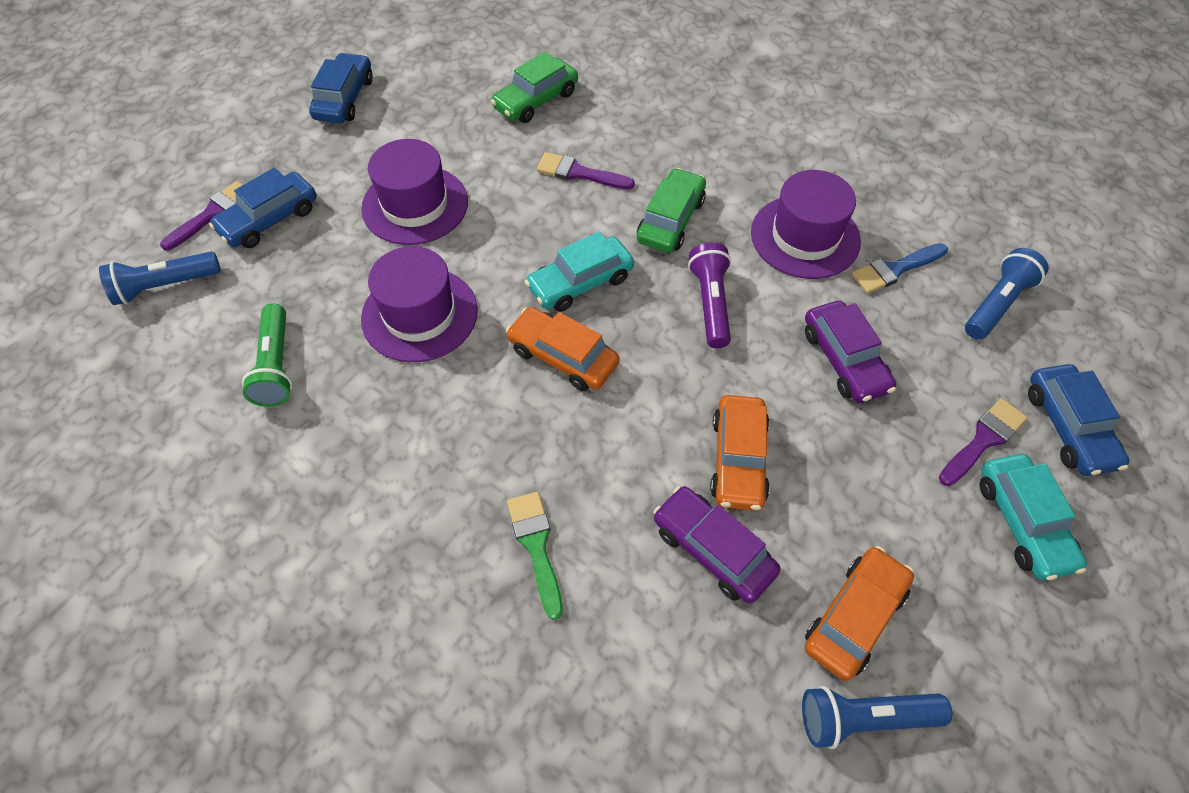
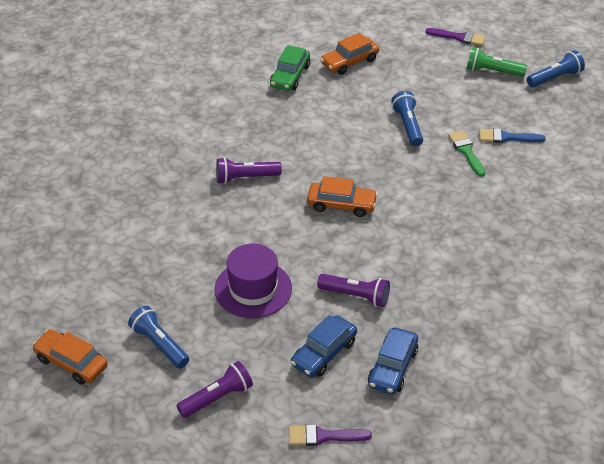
blue car: 3 -> 2
green car: 2 -> 1
purple brush: 3 -> 2
purple car: 2 -> 0
purple flashlight: 1 -> 3
purple hat: 3 -> 1
turquoise car: 2 -> 0

